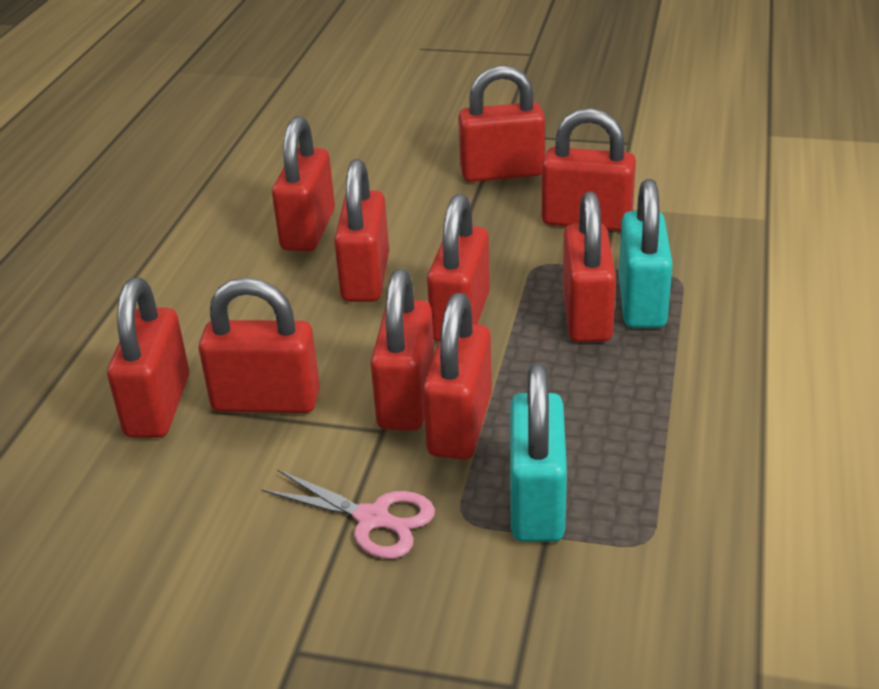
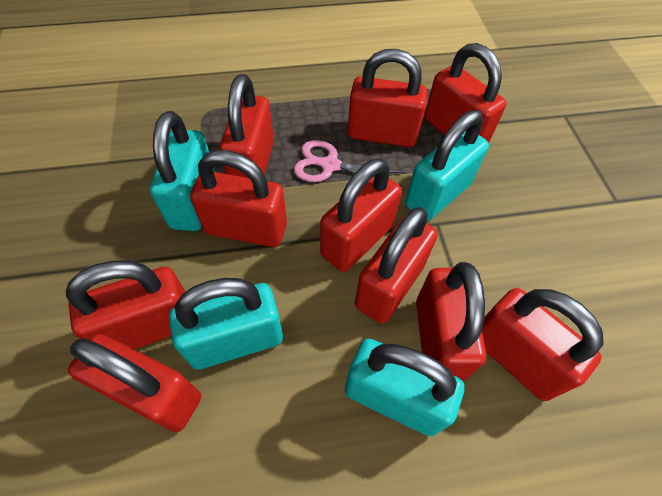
turquoise padlock: 2 -> 4

